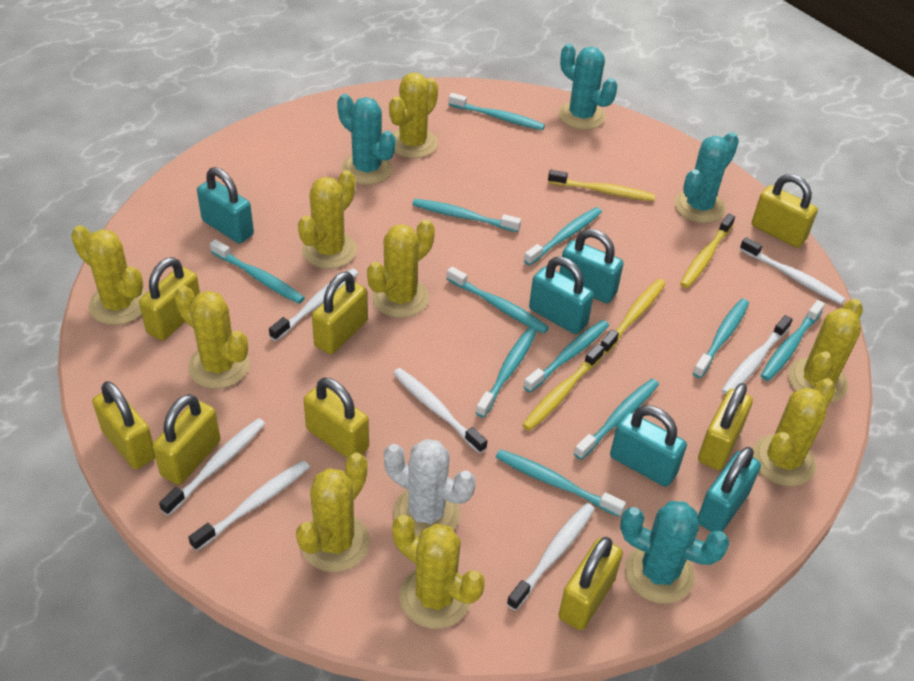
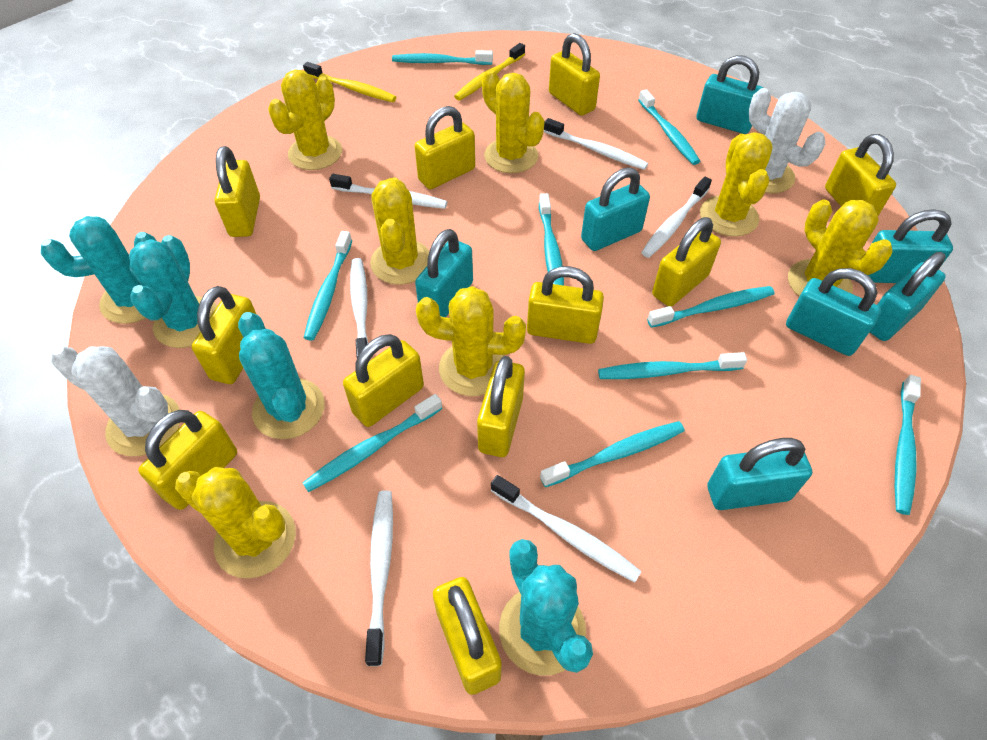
turquoise padlock: 5 -> 7
turquoise toothbrush: 11 -> 9
white cactus: 1 -> 2
white toothbrush: 7 -> 6
yellow cactus: 9 -> 7
yellow padlock: 8 -> 11
yellow toothbrush: 4 -> 2

